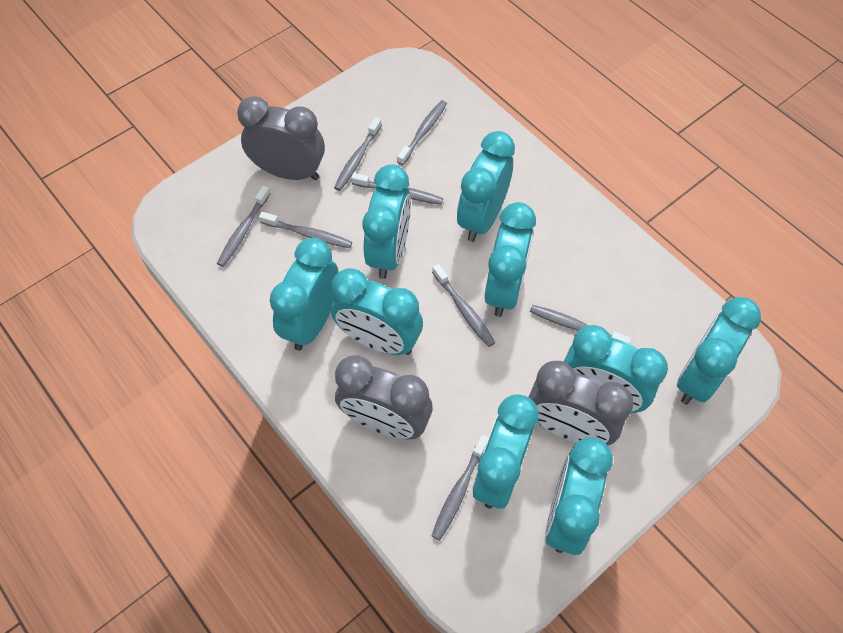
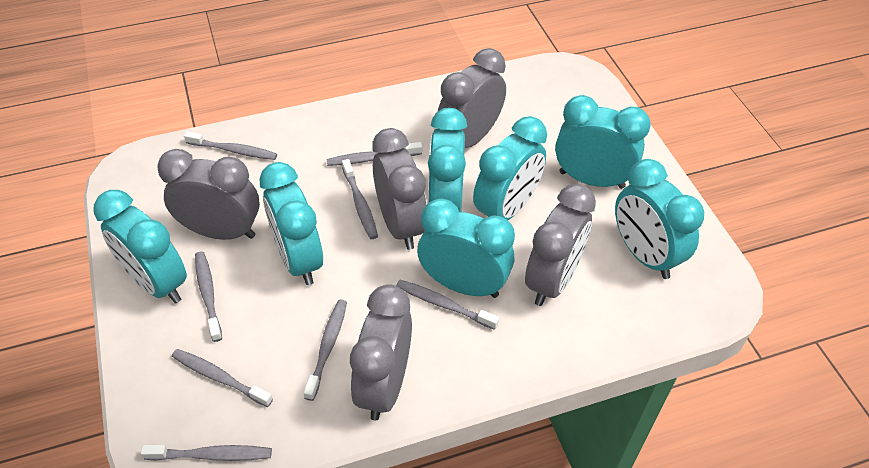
grey clock: 3 -> 5
turquoise clock: 9 -> 7

